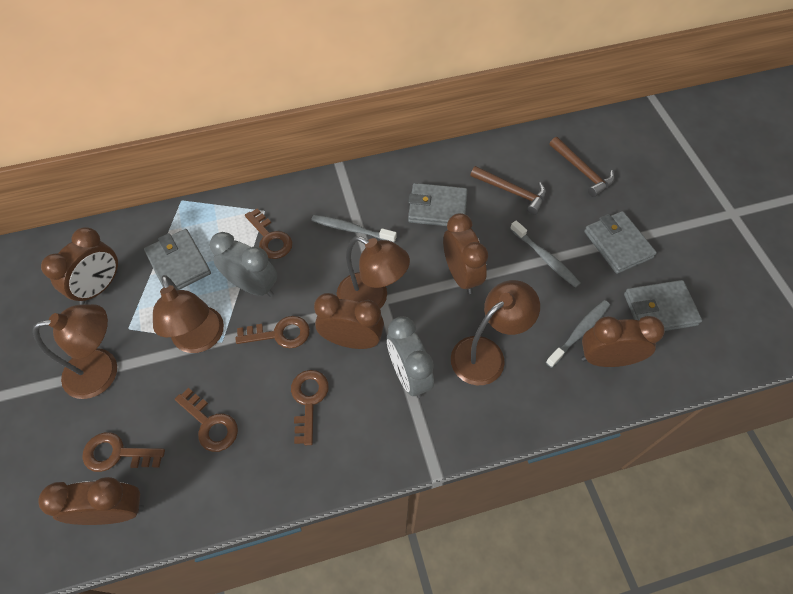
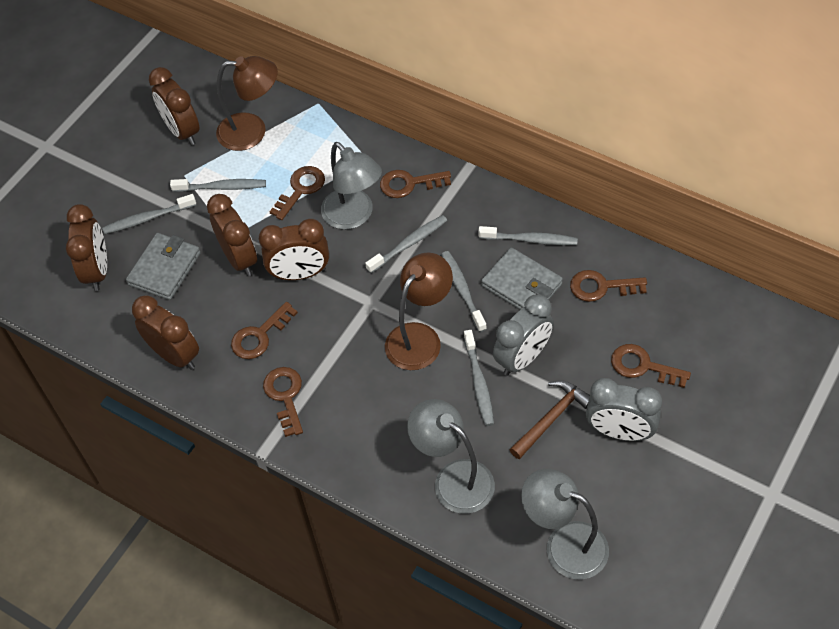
brown hammer: 2 -> 1
brown key: 5 -> 6
brown lamp: 4 -> 2
grey lamp: 0 -> 3
grey toothbrush: 3 -> 6
grey wallet: 4 -> 2

